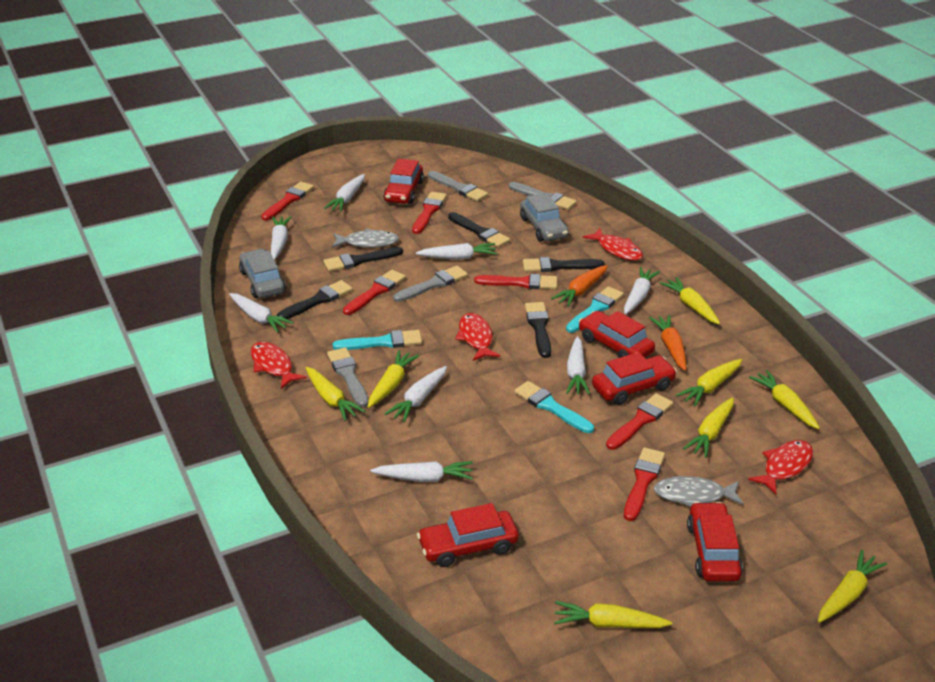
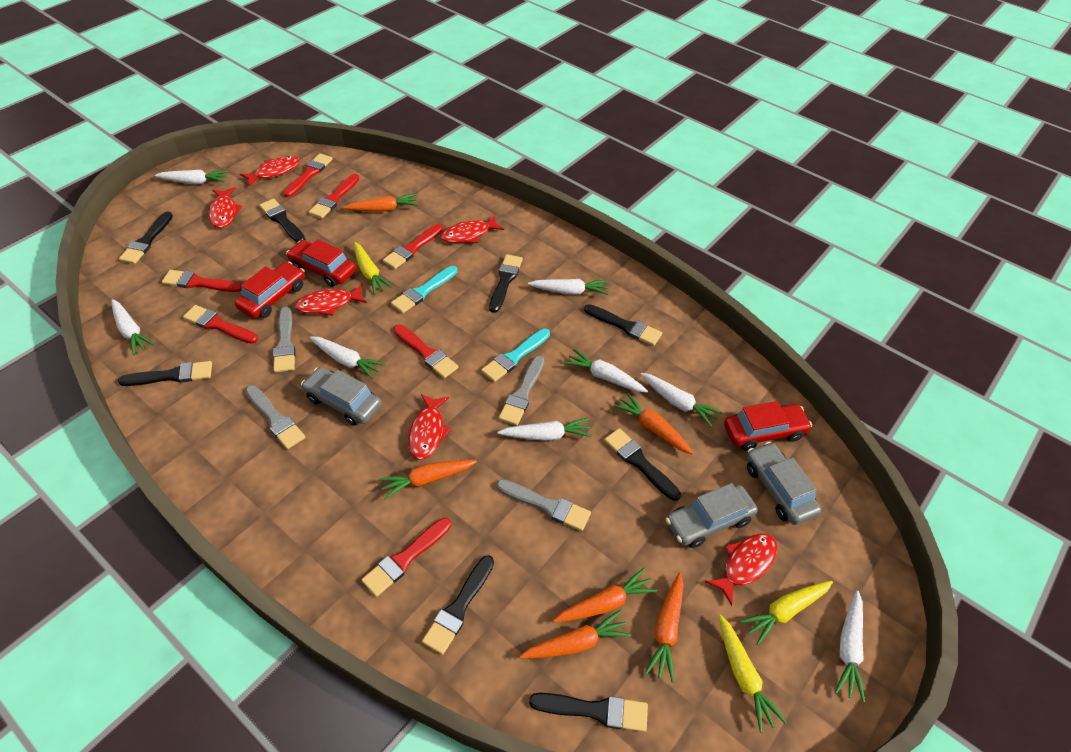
black brush: 5 -> 8
grey car: 2 -> 3
grey fish: 2 -> 0
orange carrot: 2 -> 6
red brush: 6 -> 7
red car: 5 -> 3
red fish: 4 -> 6
turquoise brush: 3 -> 2
yellow carrot: 8 -> 3

